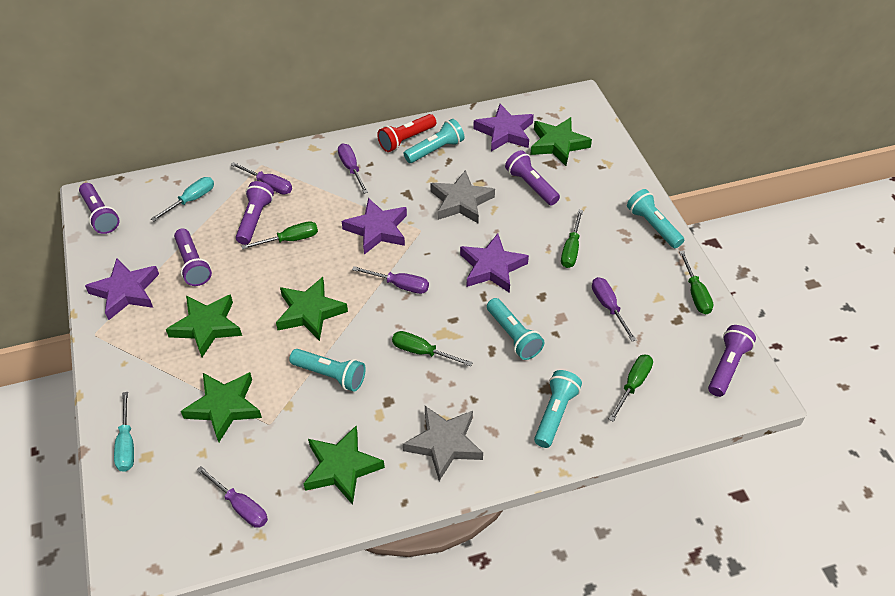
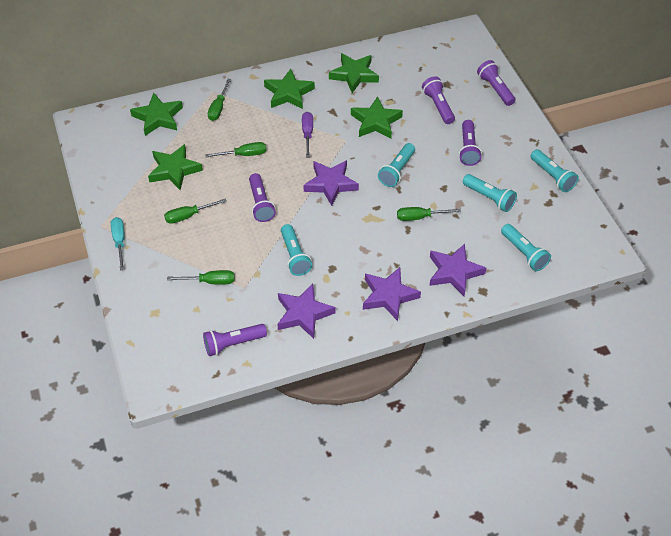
grey star: 2 -> 0
purple screwdriver: 5 -> 1
red flashlight: 1 -> 0
turquoise screwdriver: 2 -> 1

